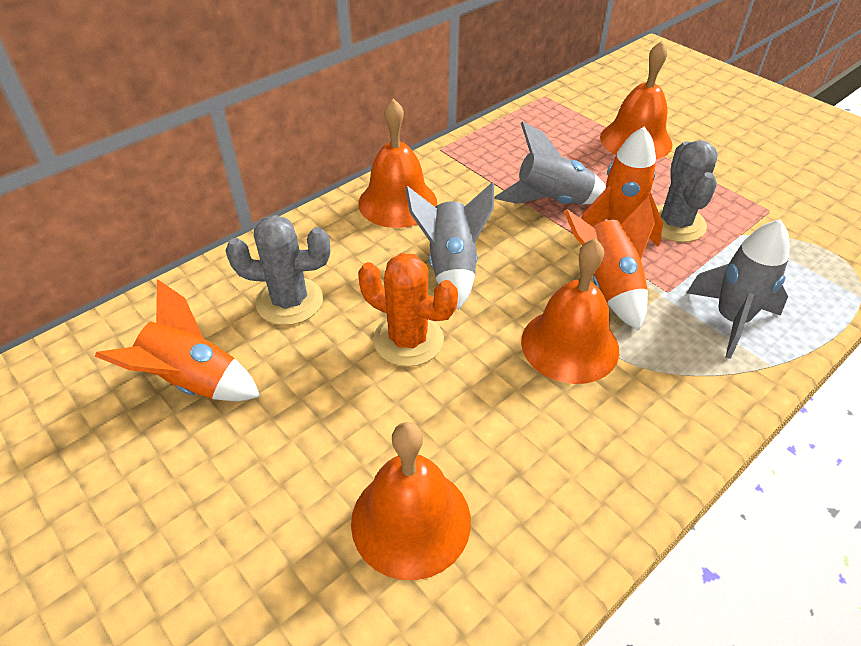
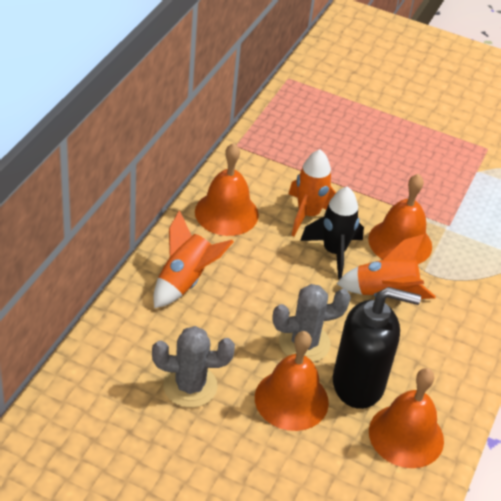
black rocket: 0 -> 1
black soap dispenser: 0 -> 1
grey rocket: 3 -> 0
orange cactus: 1 -> 0

